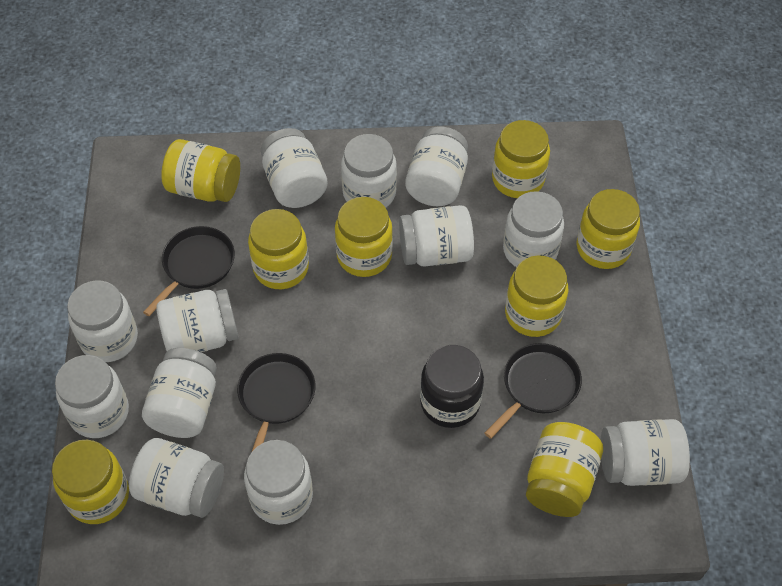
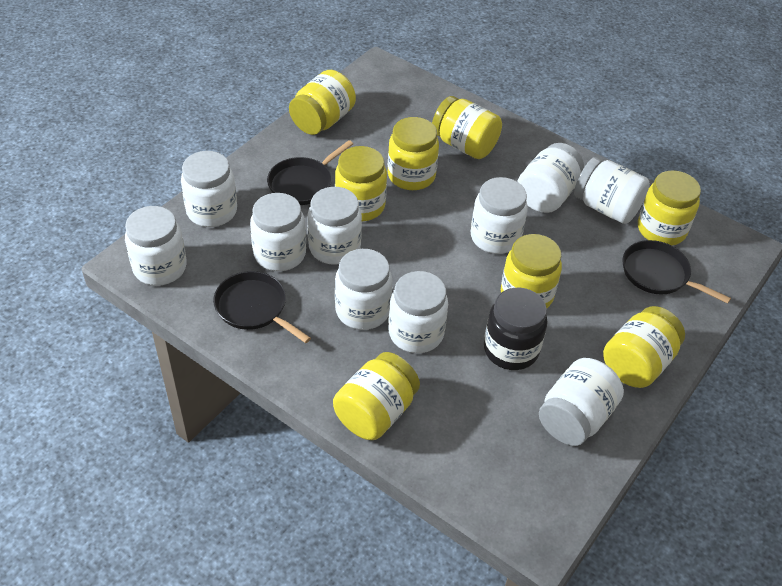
white jar: 12 -> 10

